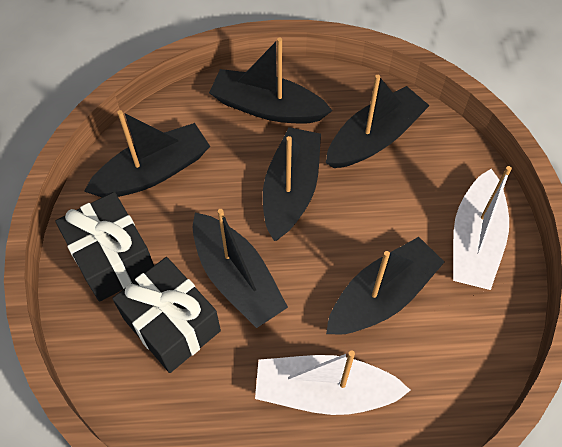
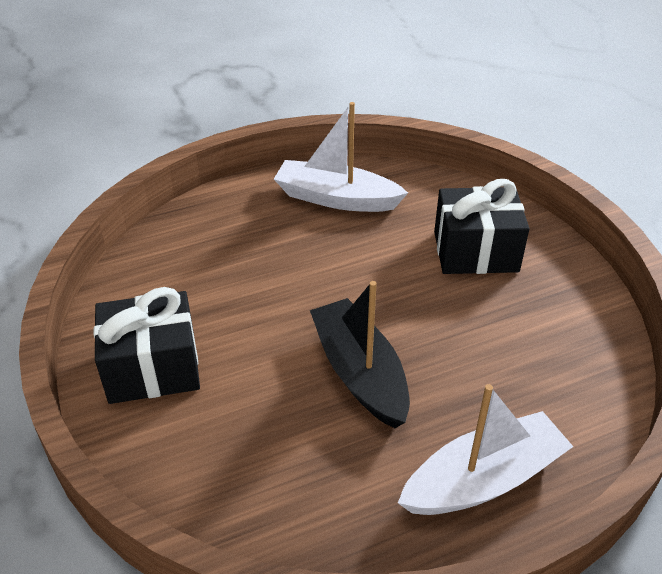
black boat: 6 -> 1

